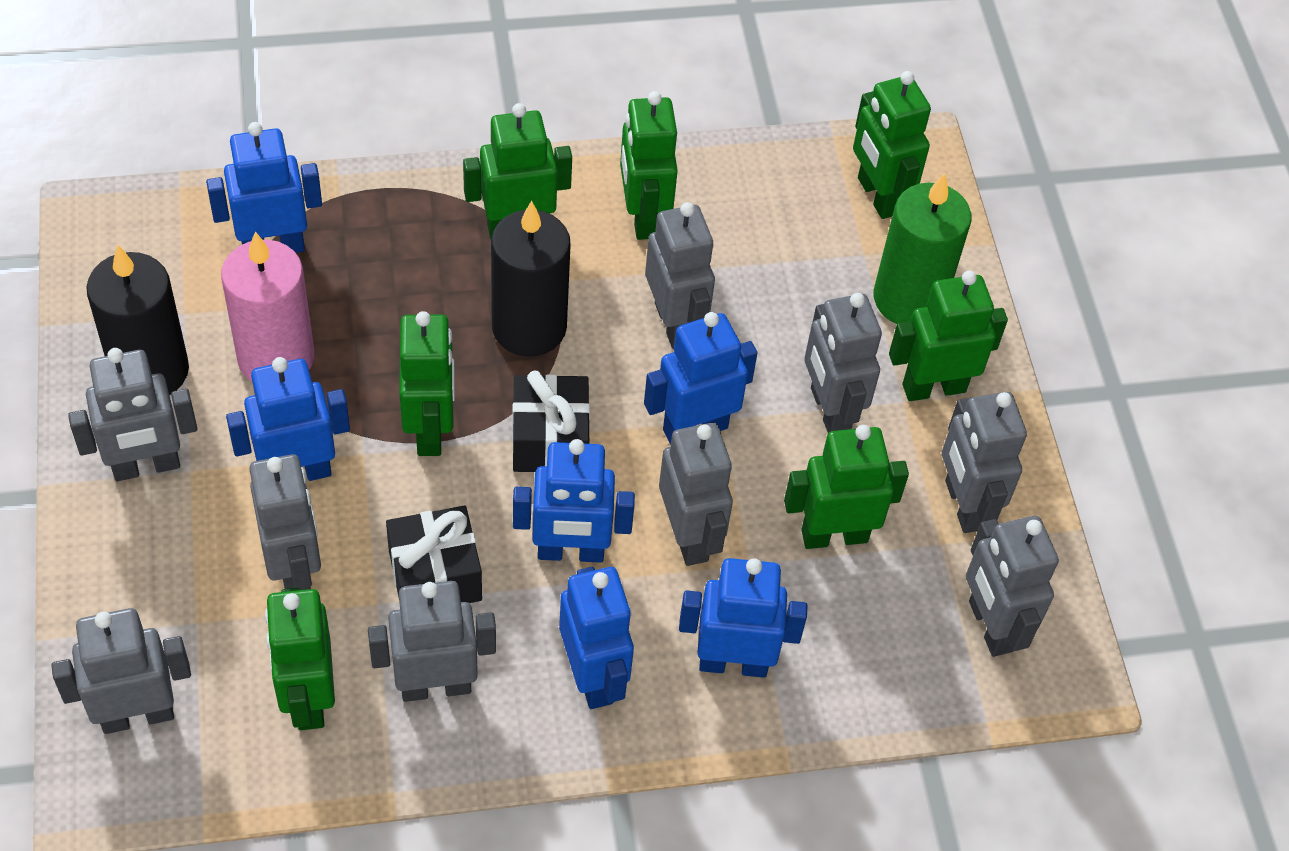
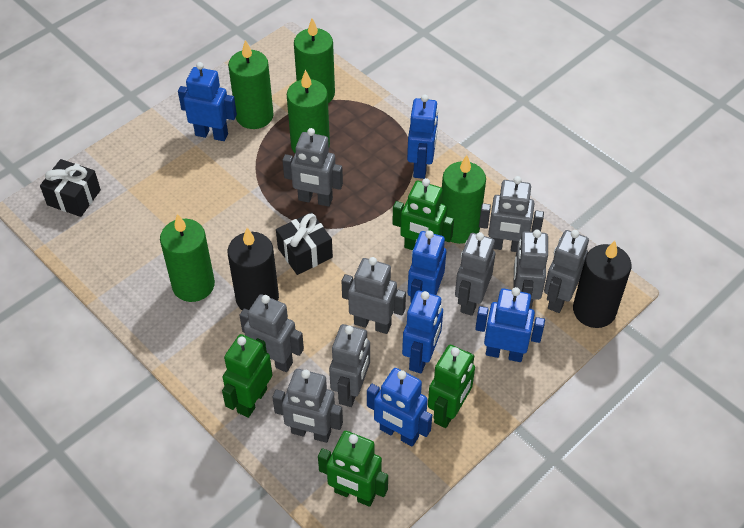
green candle: 1 -> 5
green robot: 7 -> 4
pink candle: 1 -> 0

